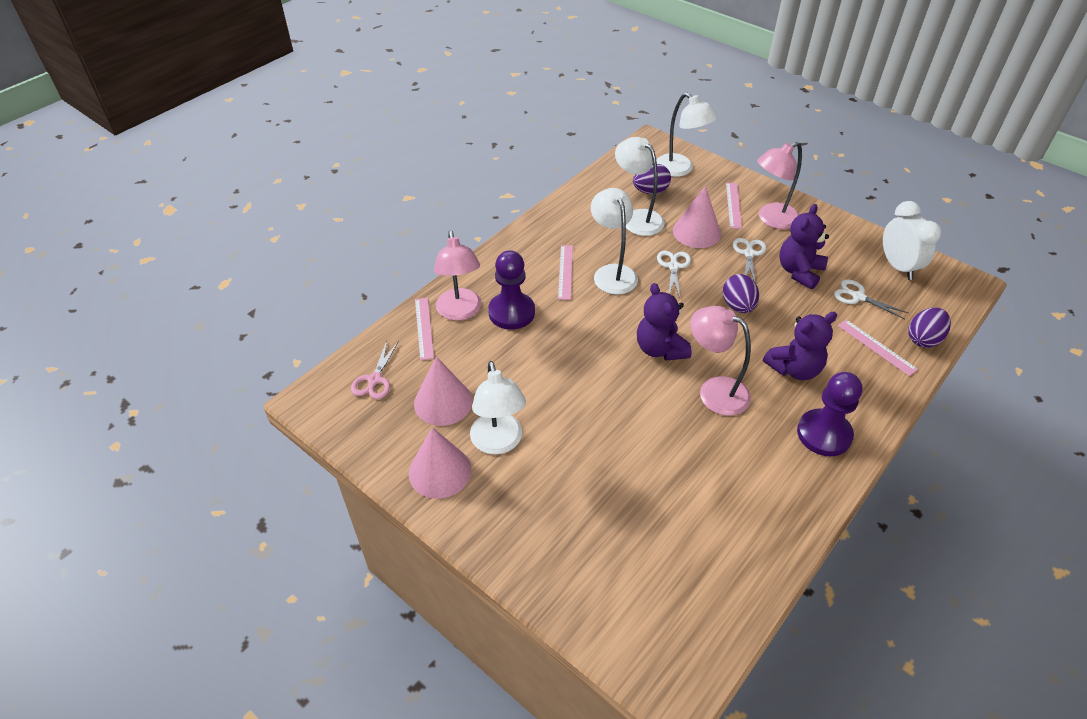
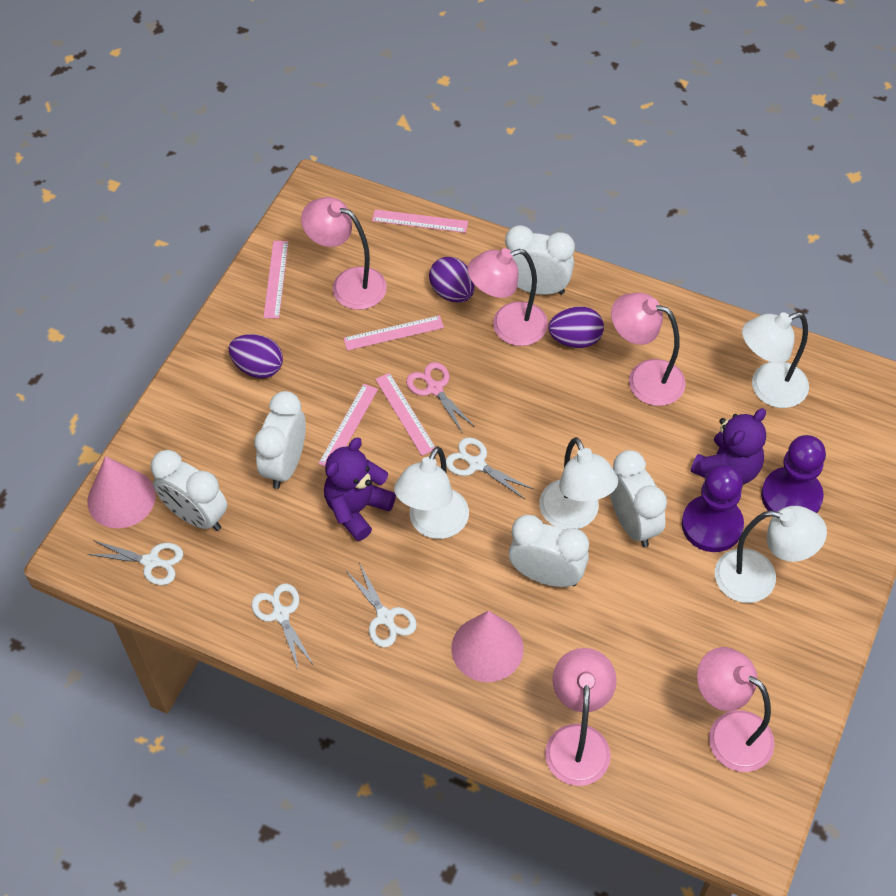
pink cone: 3 -> 2
pink lamp: 3 -> 5
pink ruler: 4 -> 5
purple teddy bear: 3 -> 2
white clock: 1 -> 5
white scissors: 3 -> 4

